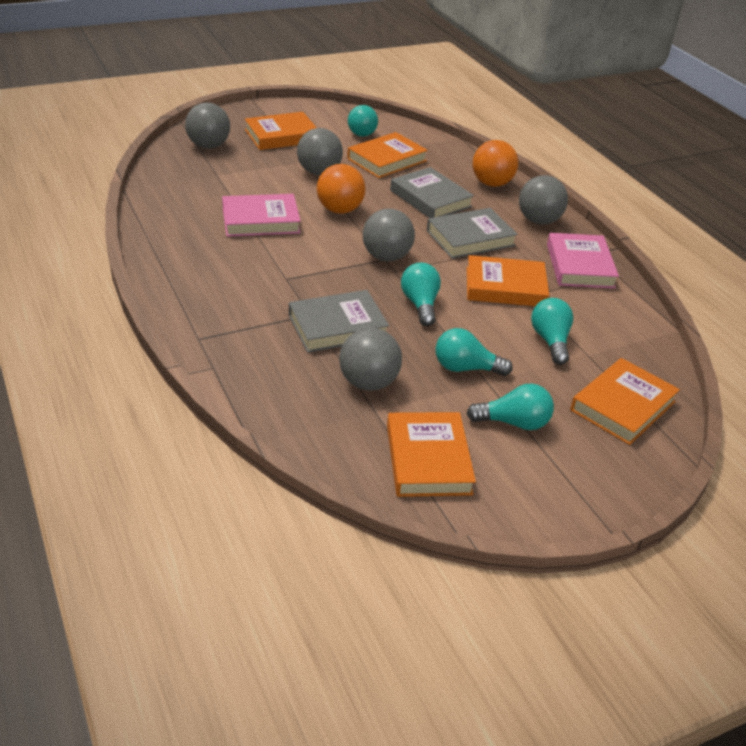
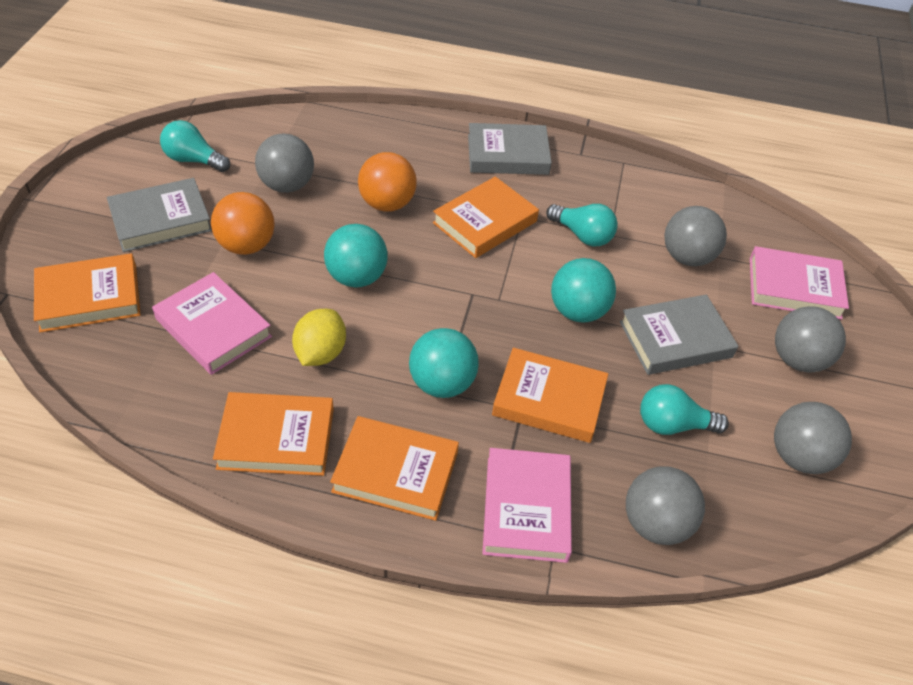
pink book: 2 -> 3
turquoise ball: 0 -> 3
turquoise light bulb: 5 -> 3
yellow lemon: 0 -> 1

